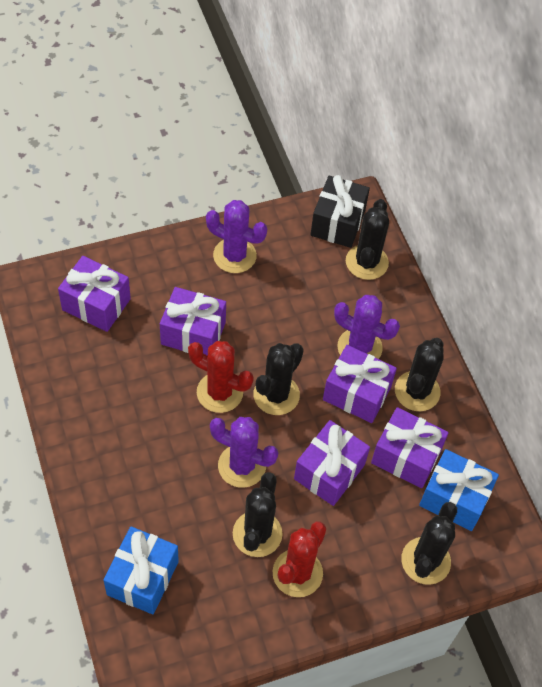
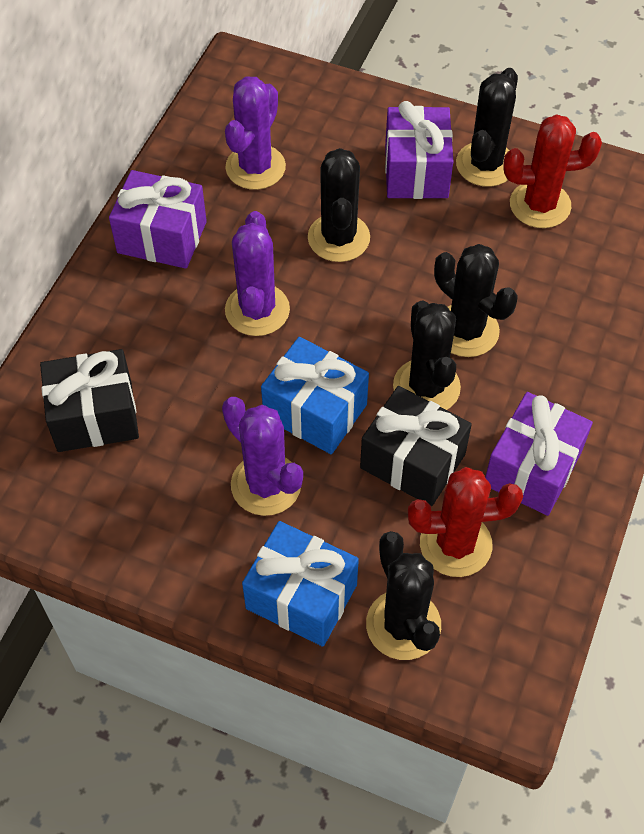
black gift: 1 -> 2
purple gift: 5 -> 3

